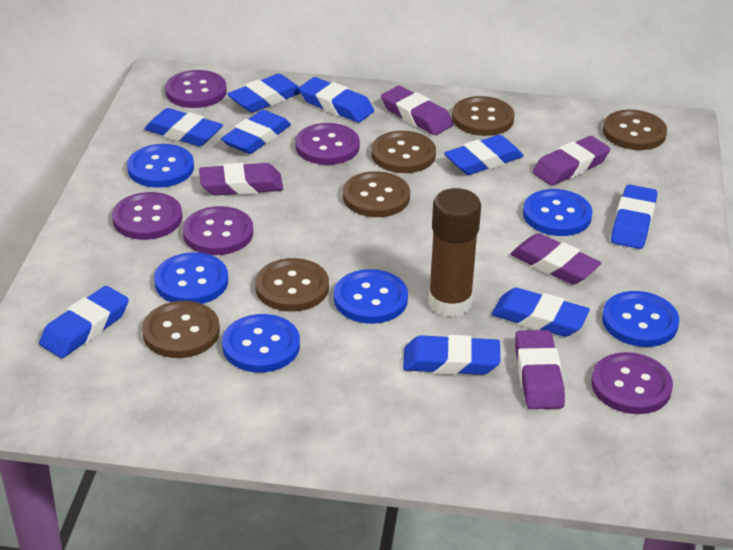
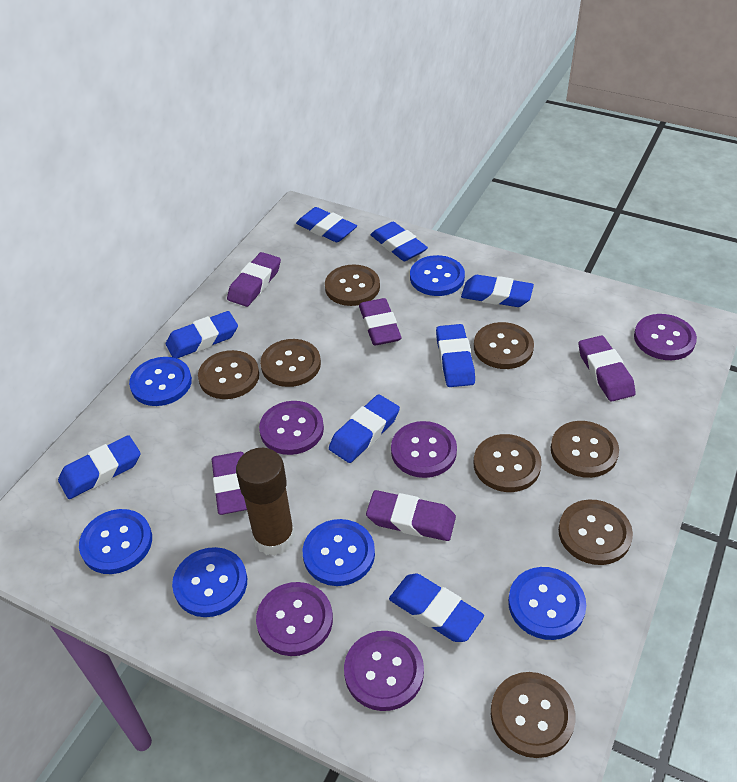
blue eraser: 9 -> 8
brown button: 6 -> 8

